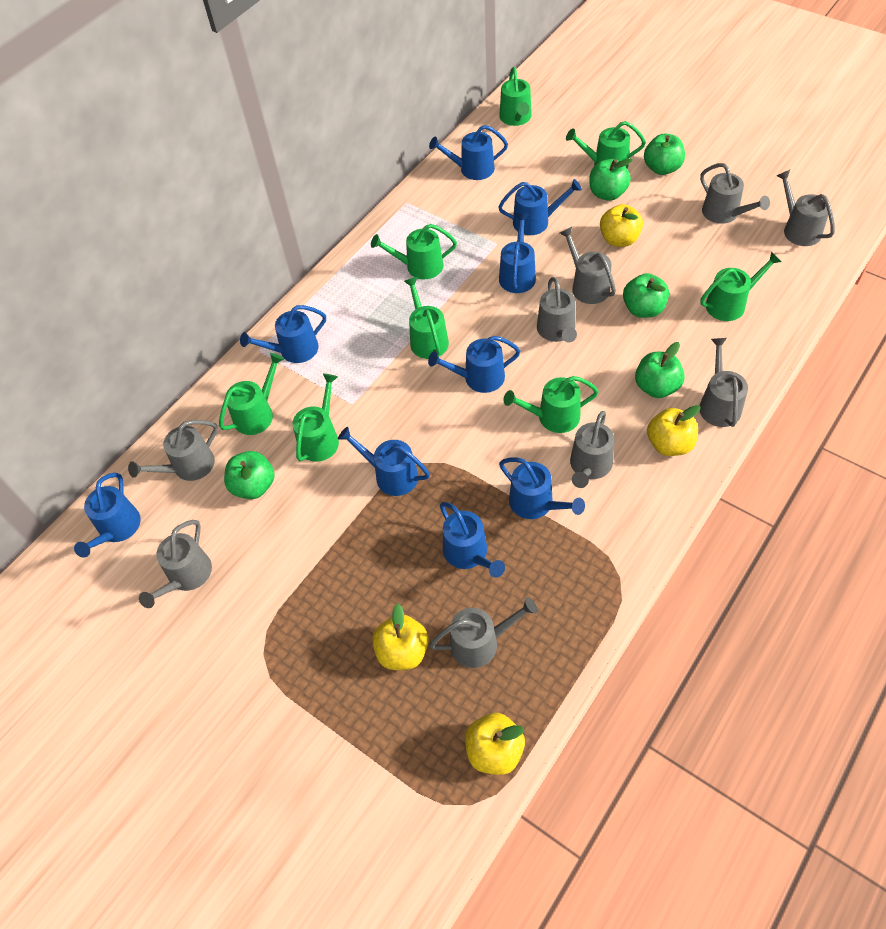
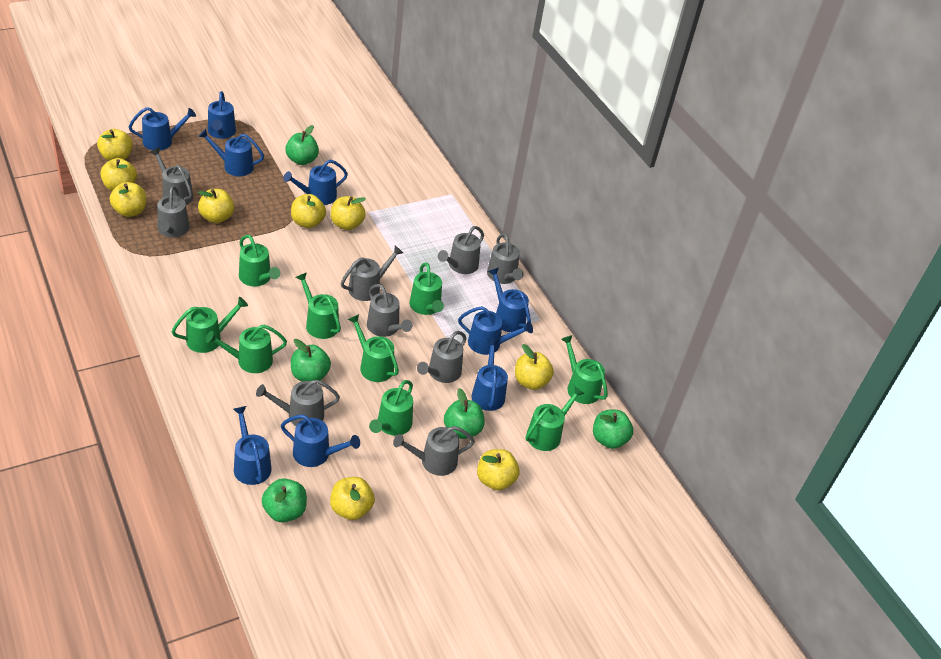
green watering can: 8 -> 9
yellow apple: 4 -> 9

